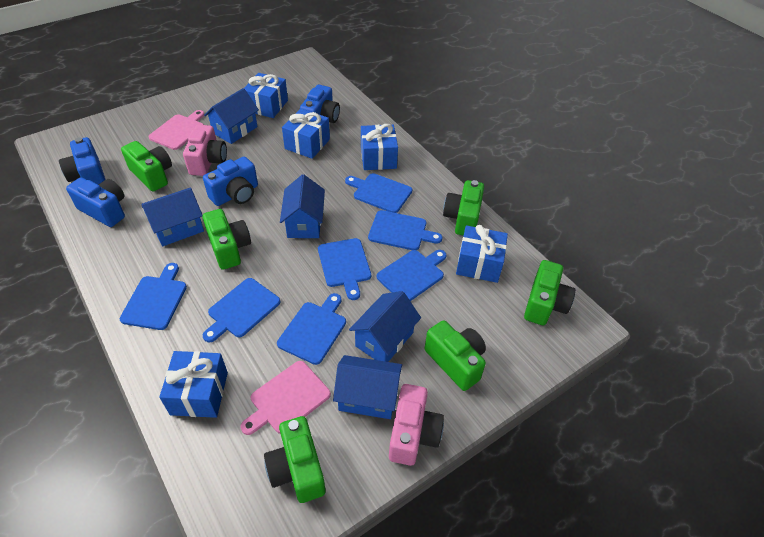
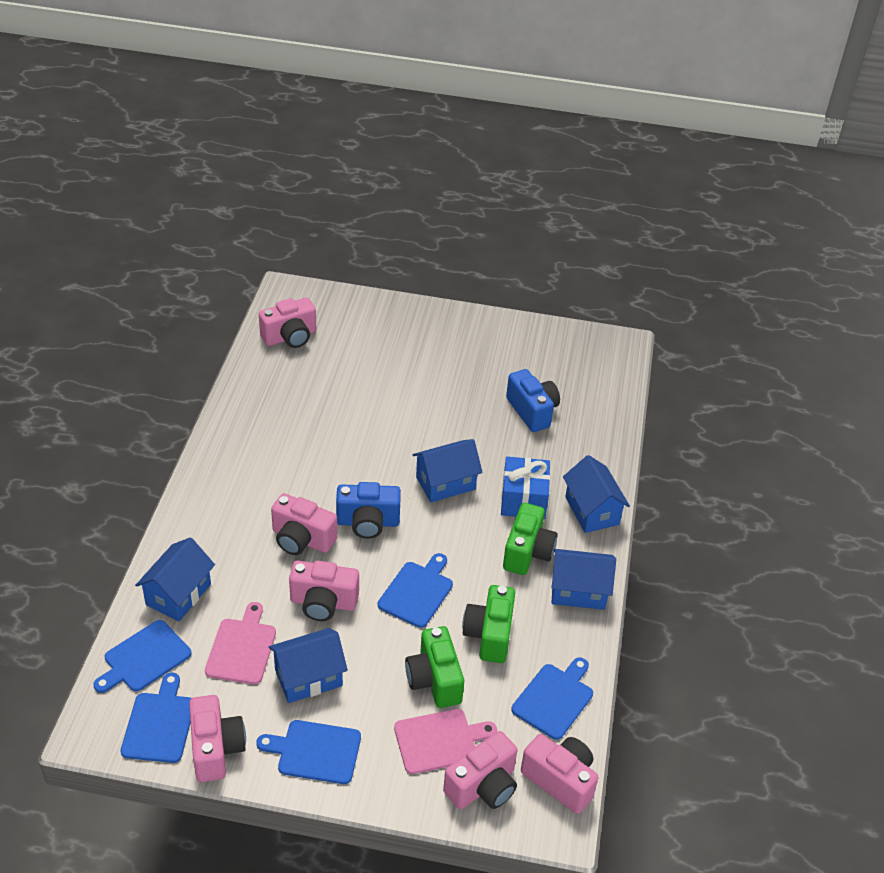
blue camera: 4 -> 2
blue cutting board: 7 -> 5
blue gift: 5 -> 1
green camera: 6 -> 3
pink camera: 2 -> 6

